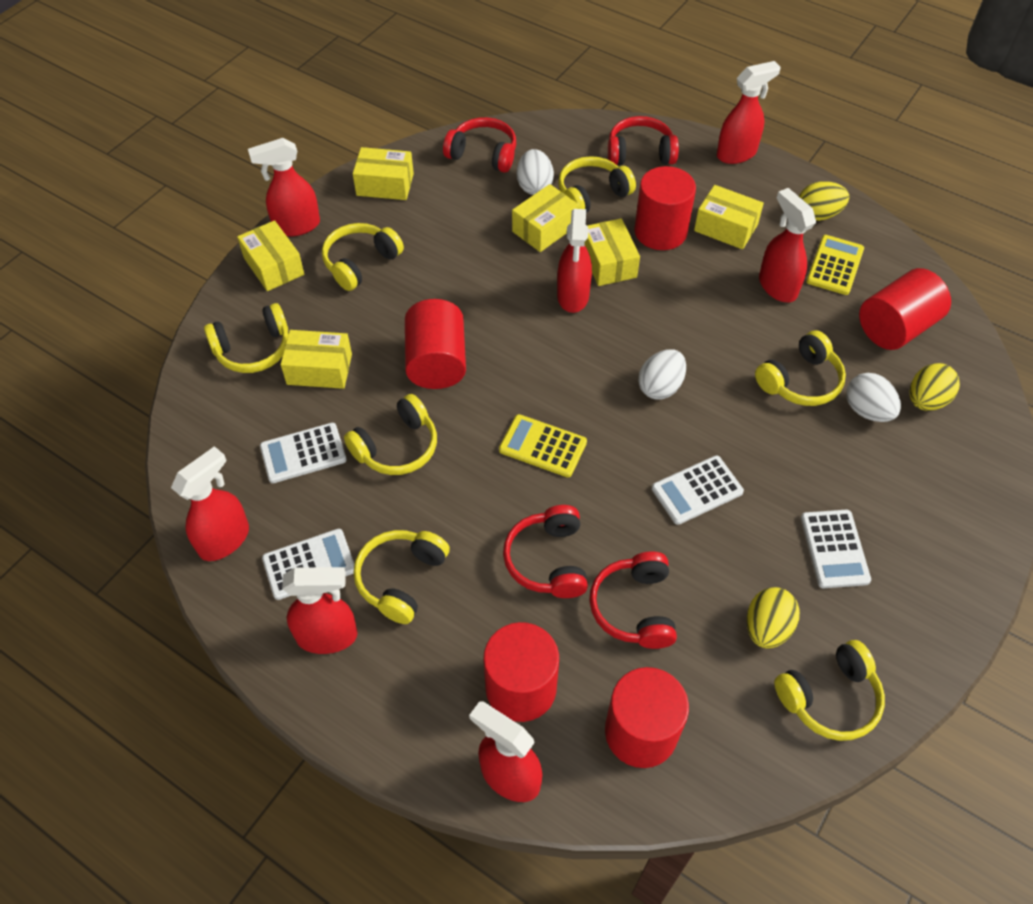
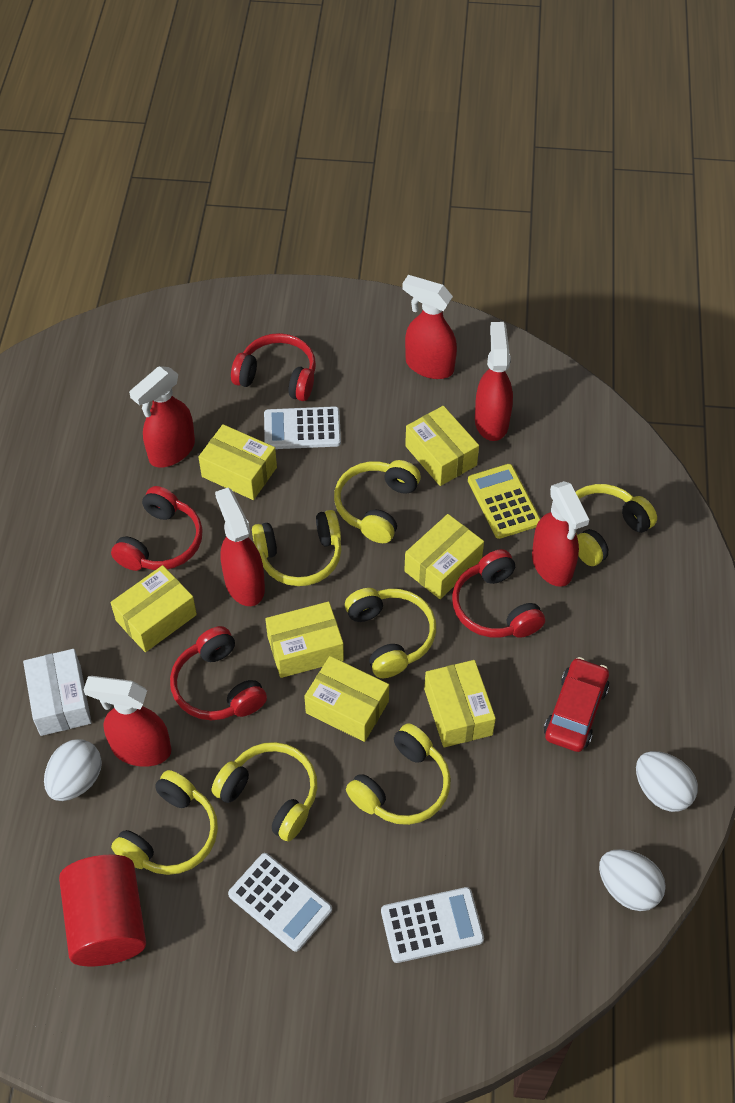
red car: 0 -> 1
red cylinder: 5 -> 1
red spray bottle: 7 -> 6
white box: 0 -> 1
white calculator: 4 -> 3
yellow box: 6 -> 7
yellow calculator: 2 -> 1
yellow egg: 3 -> 0

